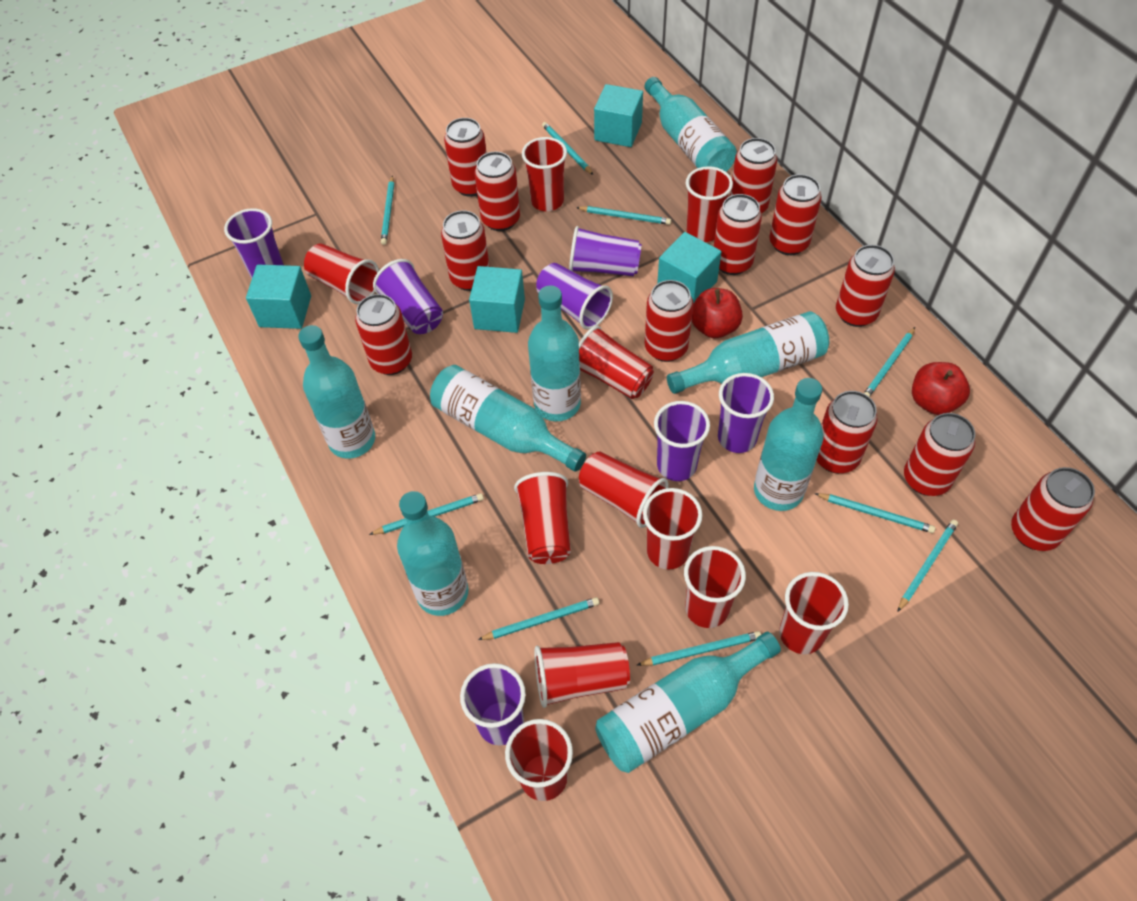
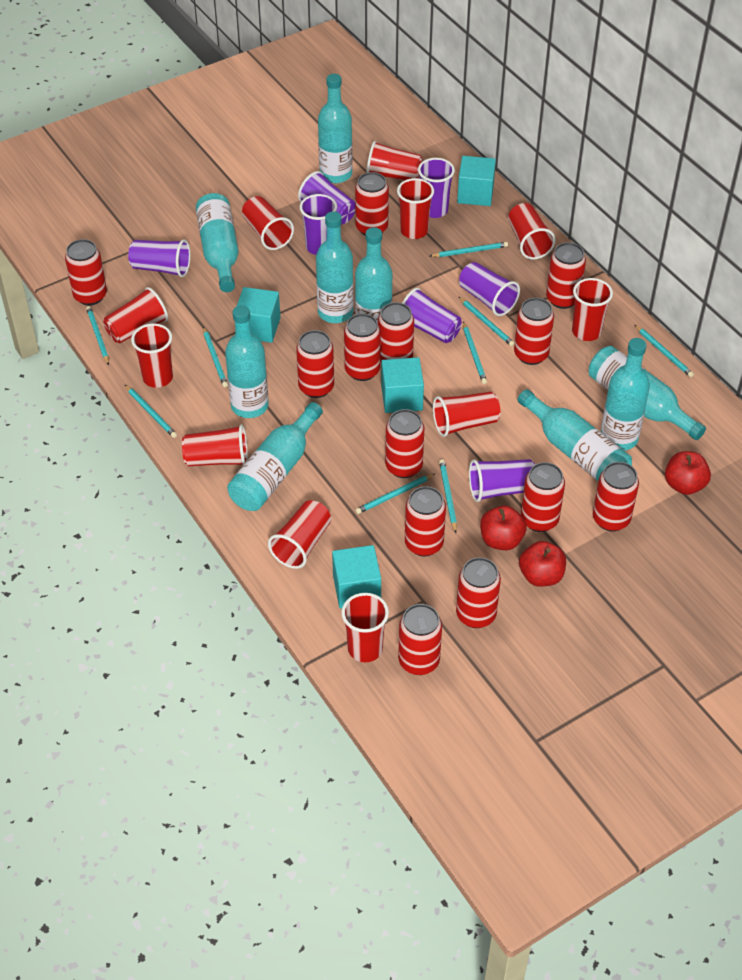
red apple: 2 -> 3
red can: 12 -> 13
turquoise bottle: 8 -> 9

